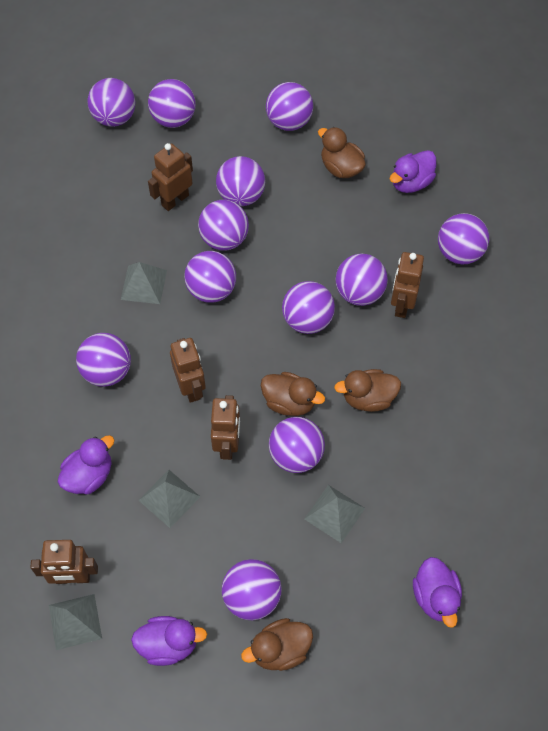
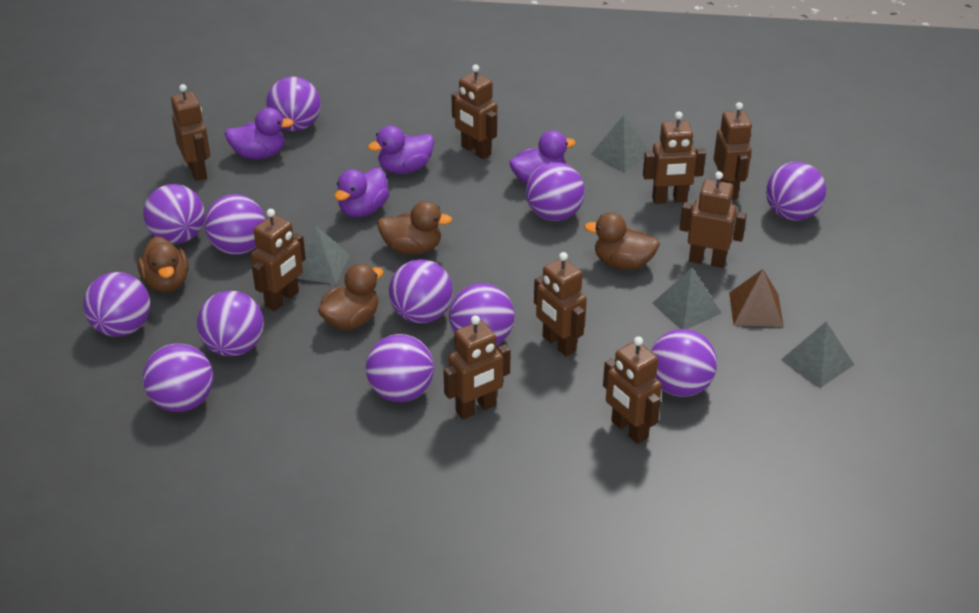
brown pyramid: 0 -> 1
brown robot: 5 -> 9

